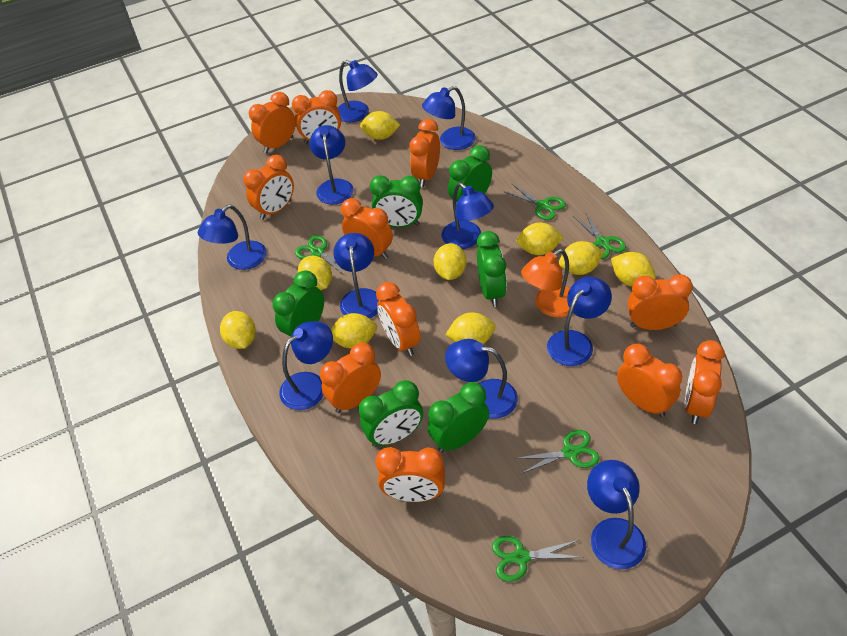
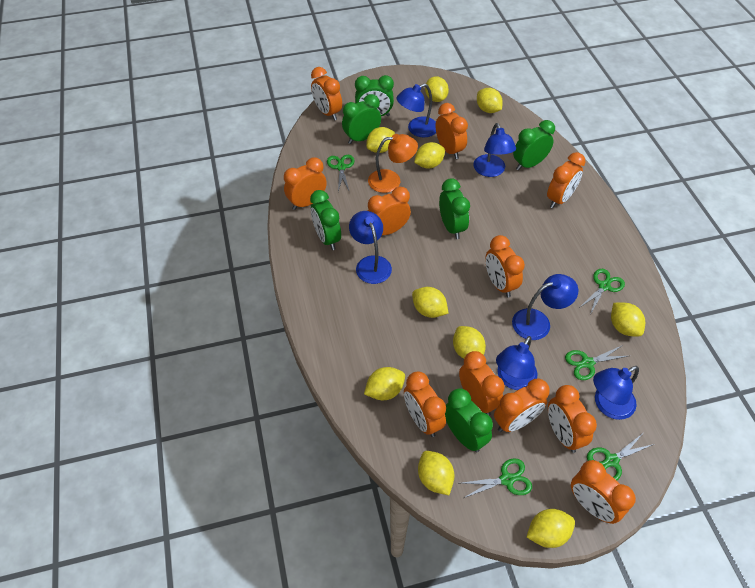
blue lamp: 10 -> 6
yellow lemon: 9 -> 10

